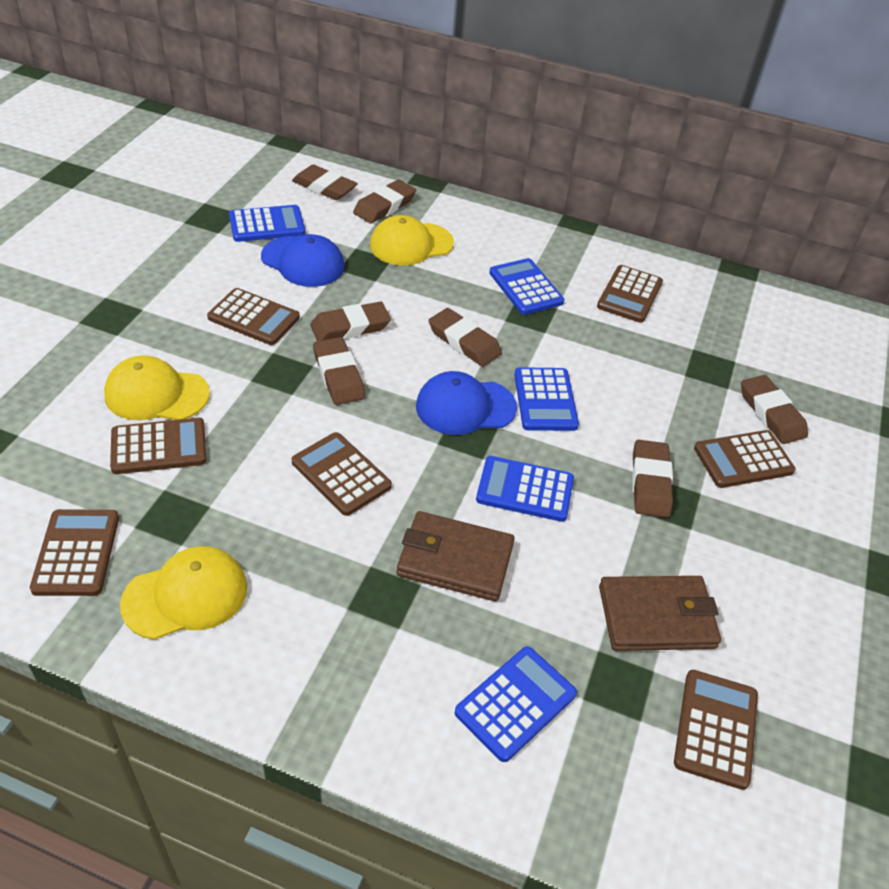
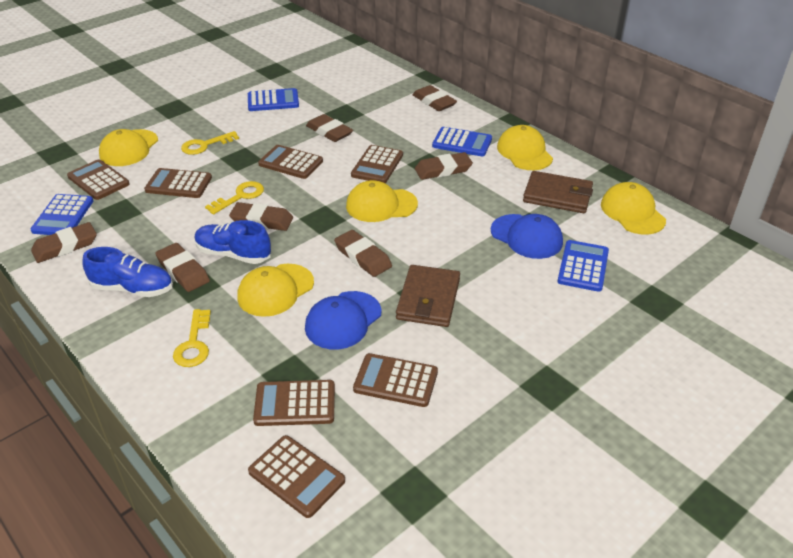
blue calculator: 5 -> 4
blue shoe: 0 -> 2
yellow cap: 3 -> 5
yellow key: 0 -> 3

